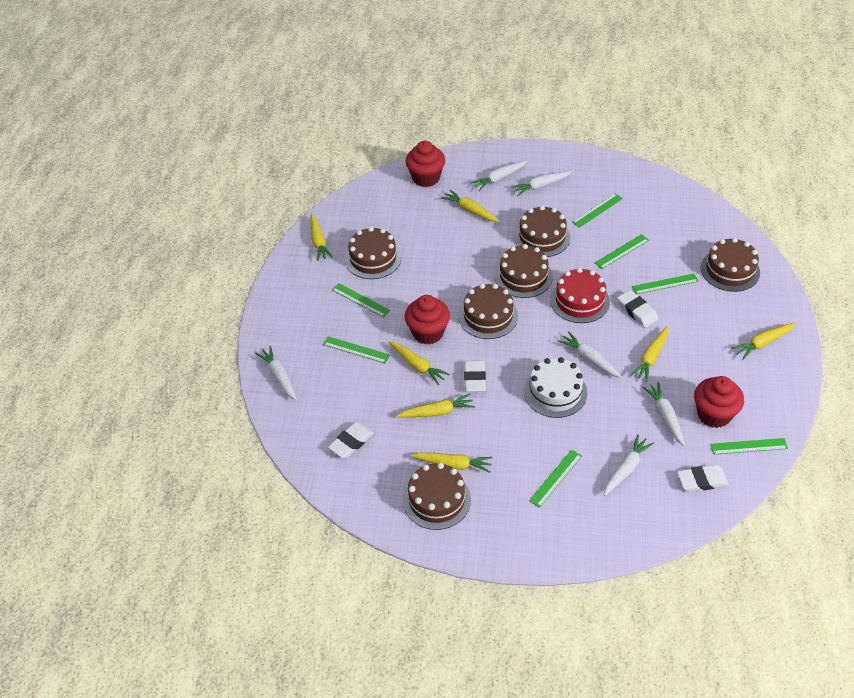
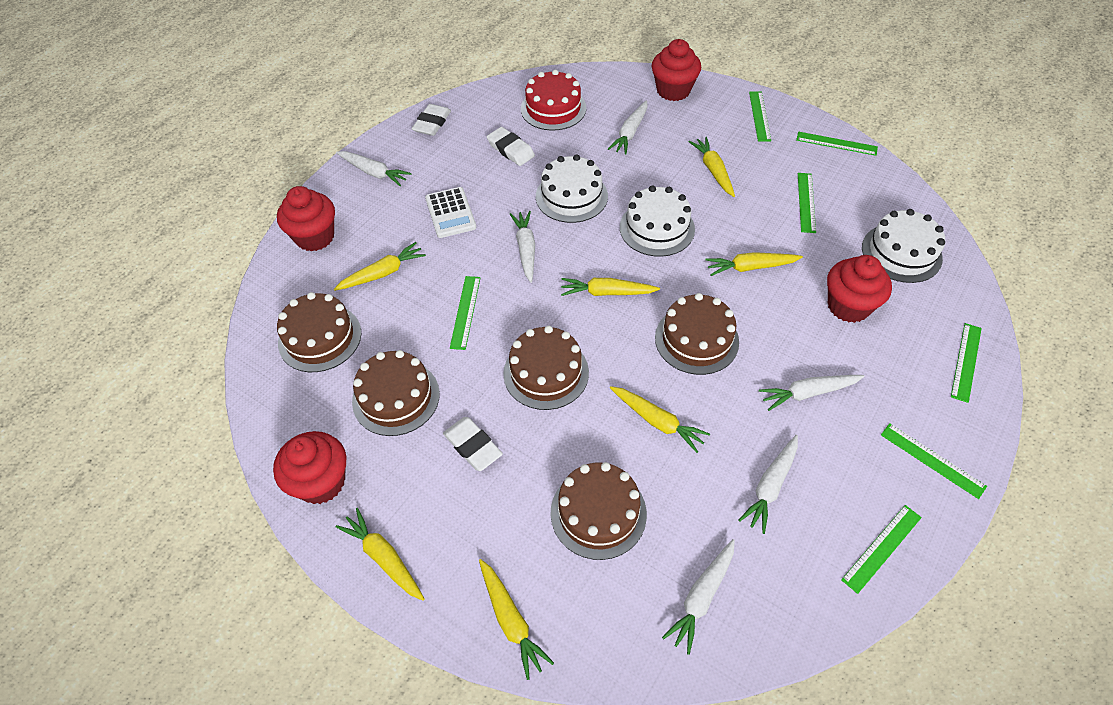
brown cake: 6 -> 5
red cupcake: 3 -> 4
white cake: 1 -> 3
white calculator: 0 -> 1
white eraser: 4 -> 3

